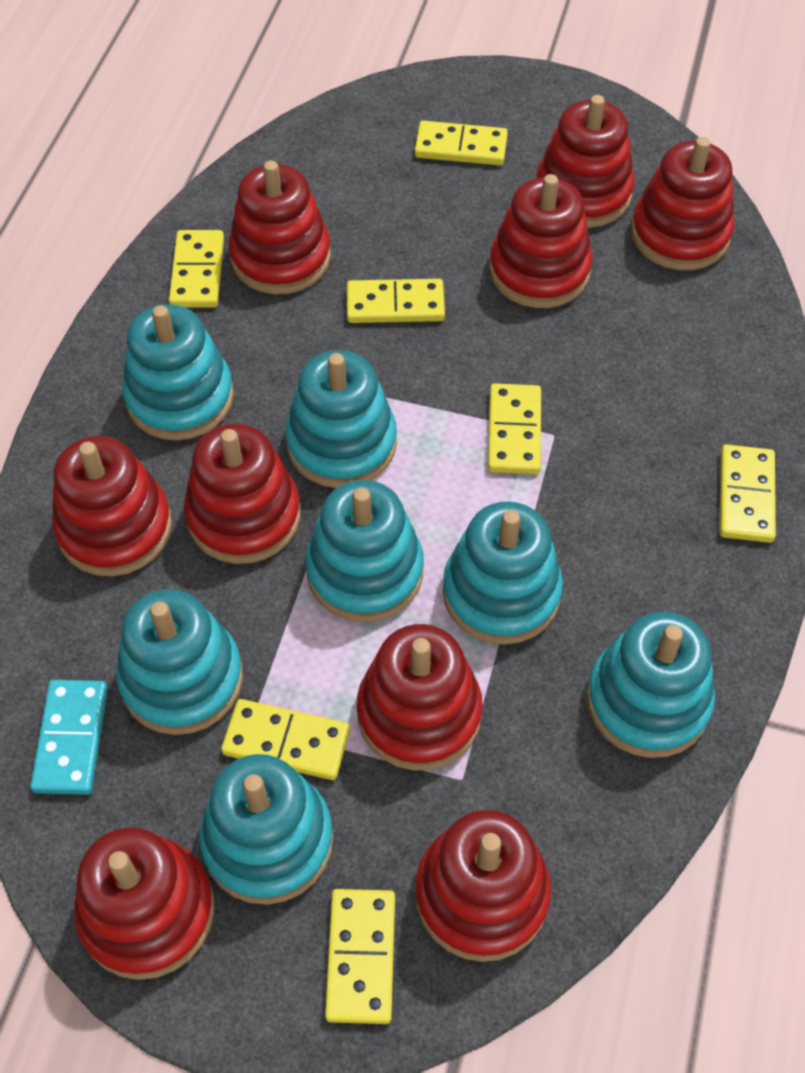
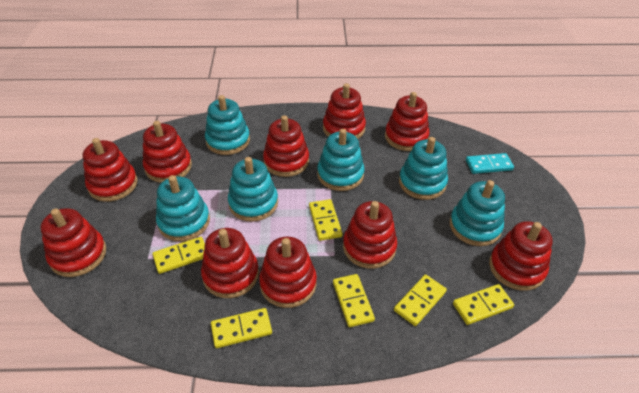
red stacking toy: 9 -> 10
turquoise stacking toy: 7 -> 6
yellow domino: 7 -> 6

